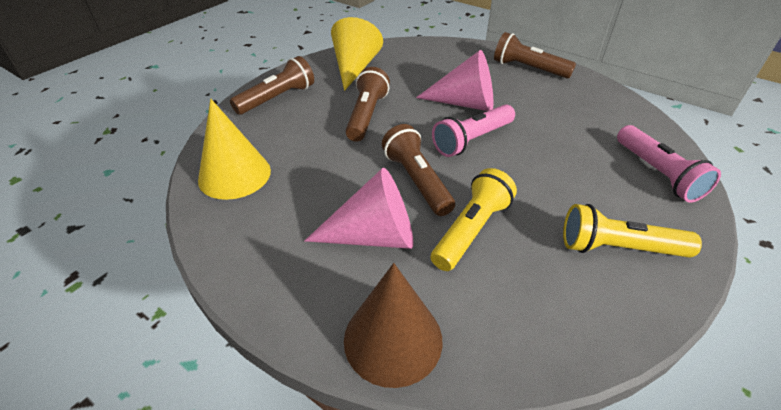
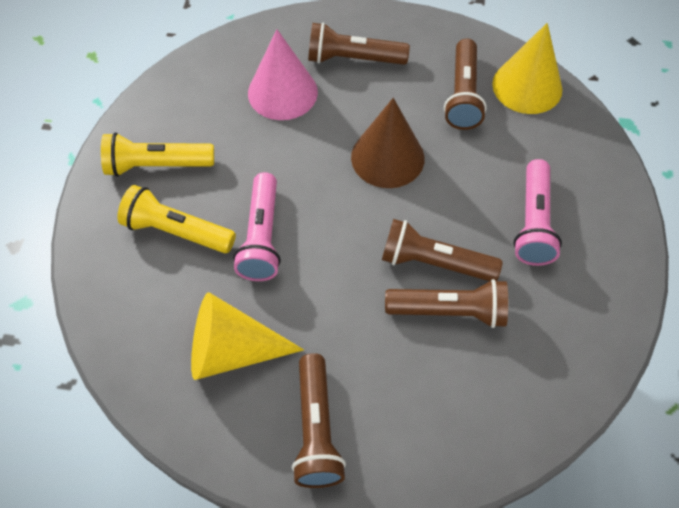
brown flashlight: 4 -> 5
pink cone: 2 -> 1

